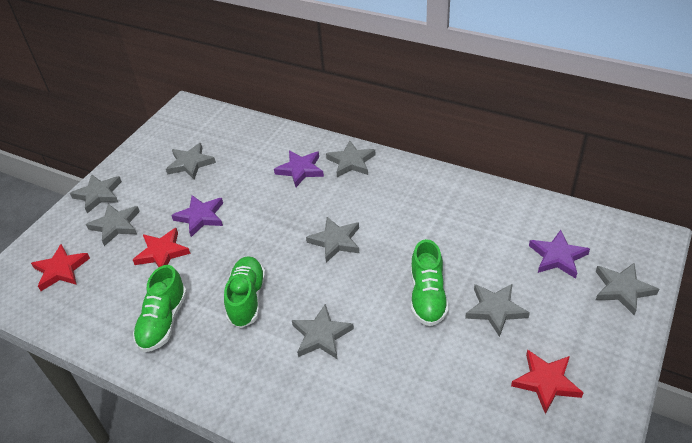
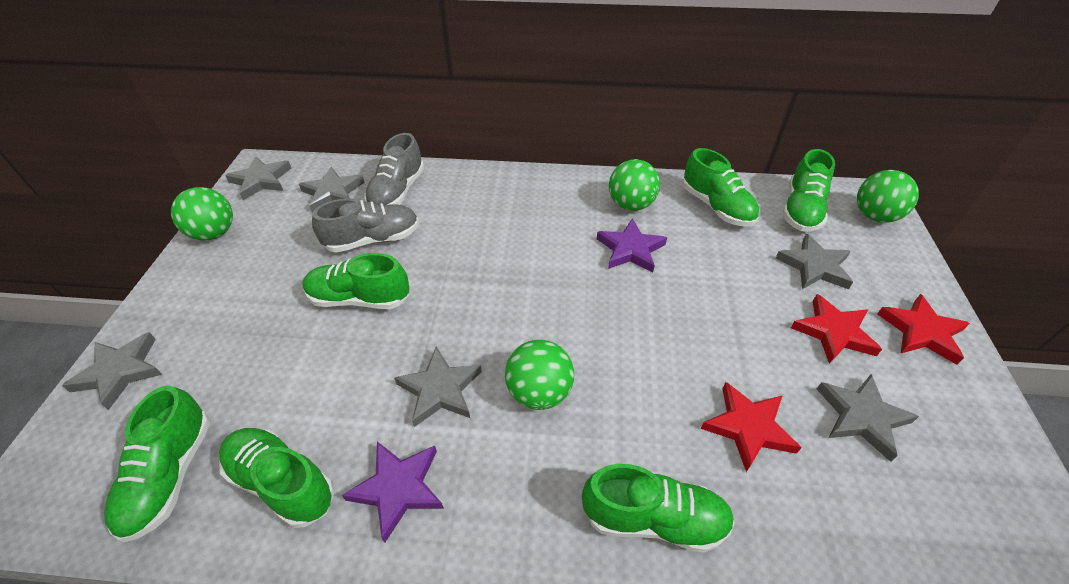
green ball: 0 -> 4
green shoe: 3 -> 6
grey shoe: 0 -> 2
grey star: 8 -> 6
purple star: 3 -> 2

